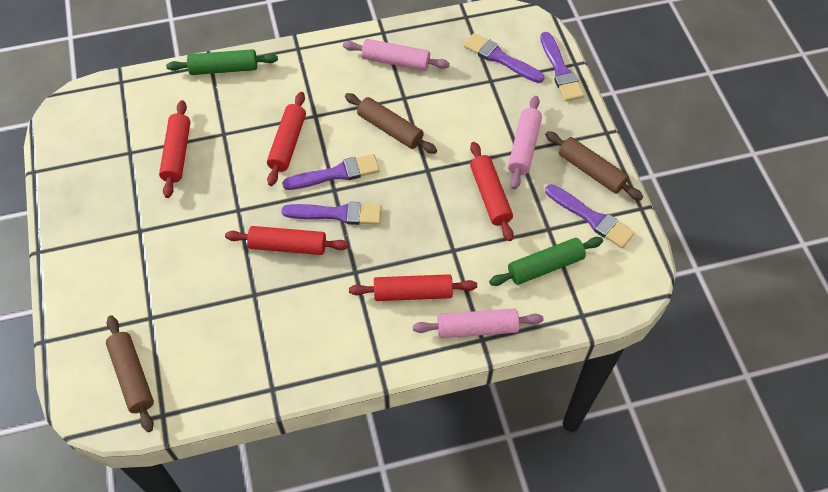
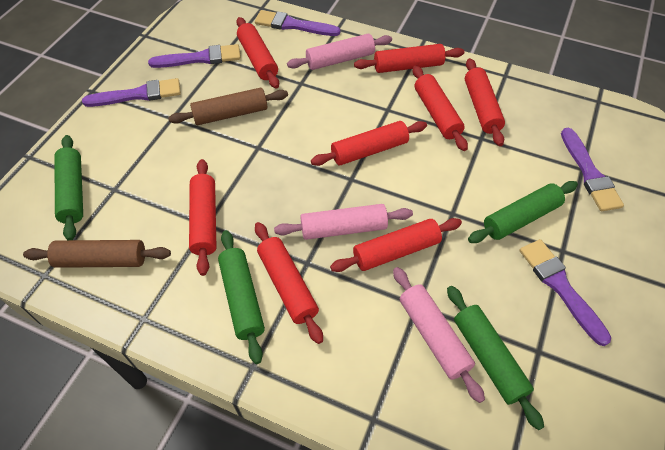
brown rolling pin: 3 -> 2
green rolling pin: 2 -> 4
red rolling pin: 5 -> 8

